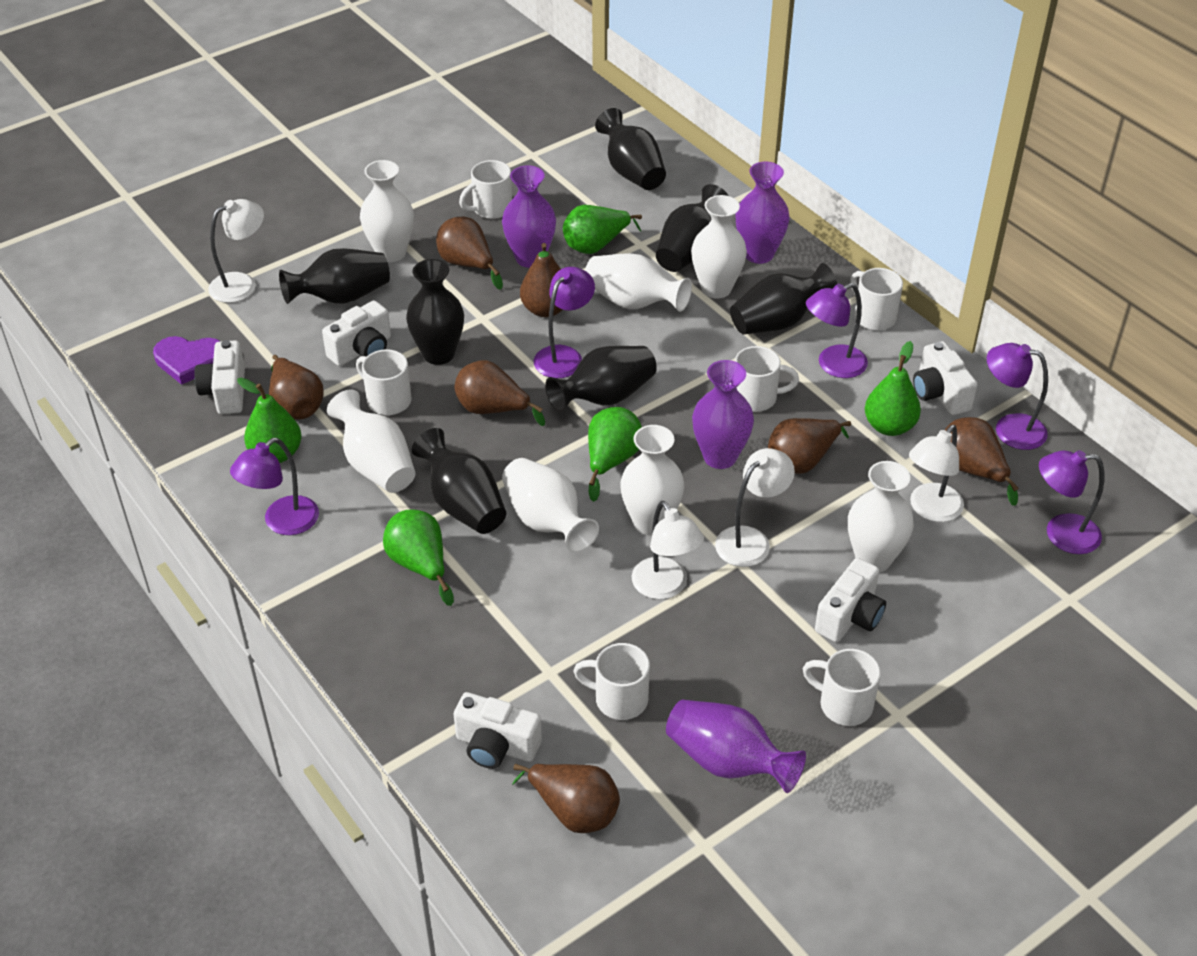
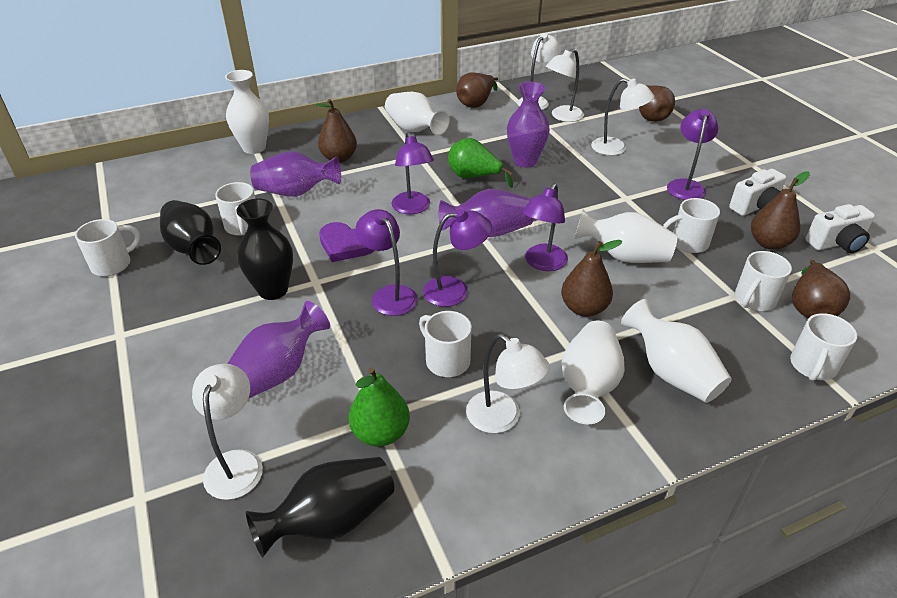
black vase: 7 -> 3
brown pear: 7 -> 6
green pear: 5 -> 2
white camera: 5 -> 2
white lamp: 4 -> 5
white vase: 7 -> 5

